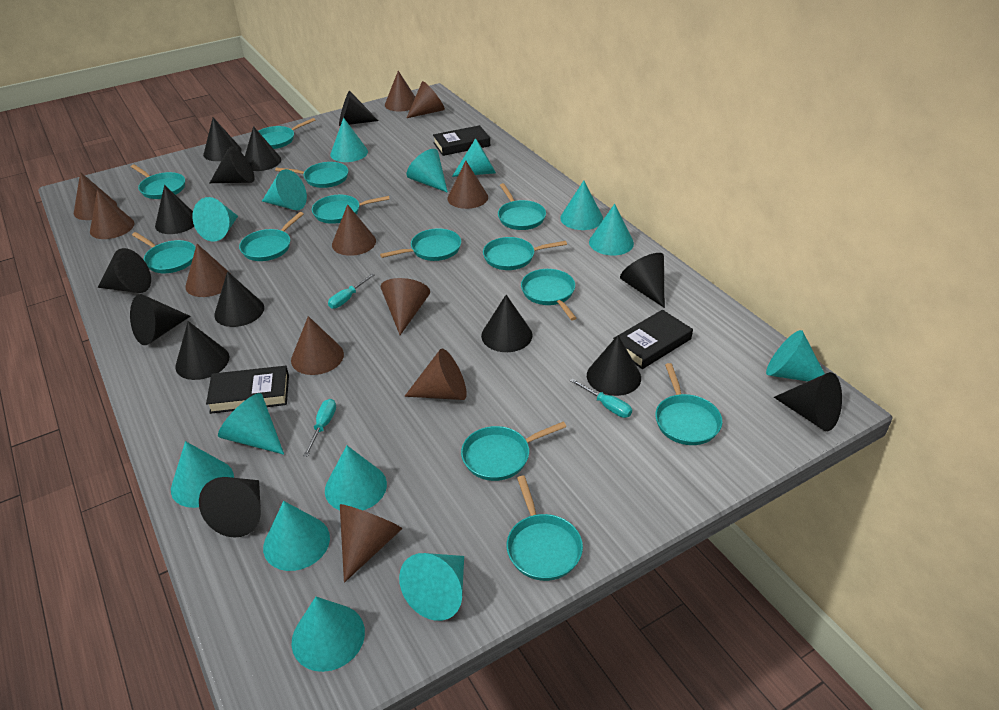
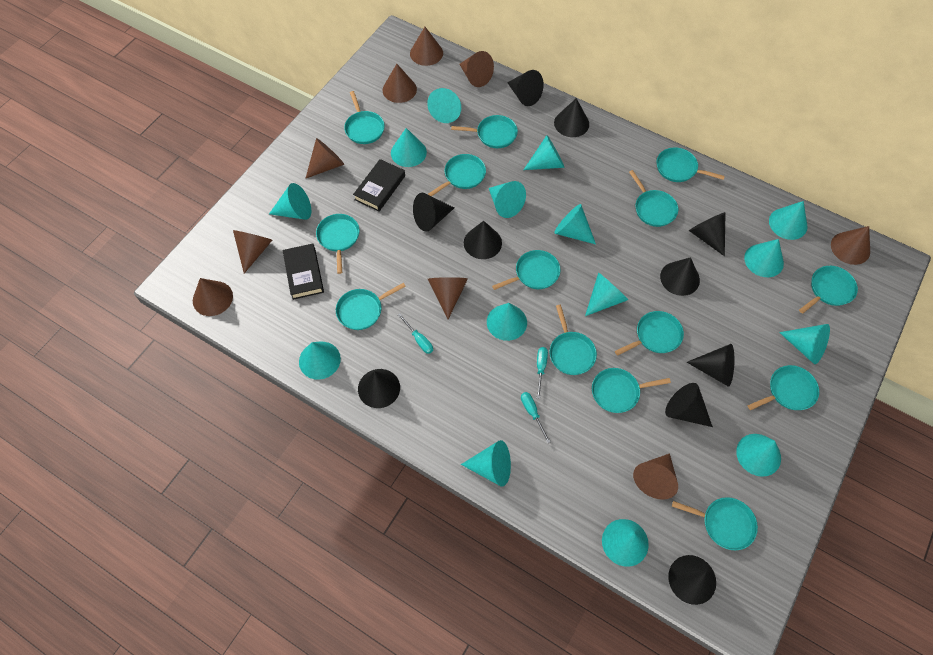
black book: 3 -> 2
black cone: 14 -> 10
brown cone: 11 -> 9
turquoise cone: 14 -> 15
turquoise pan: 13 -> 14

